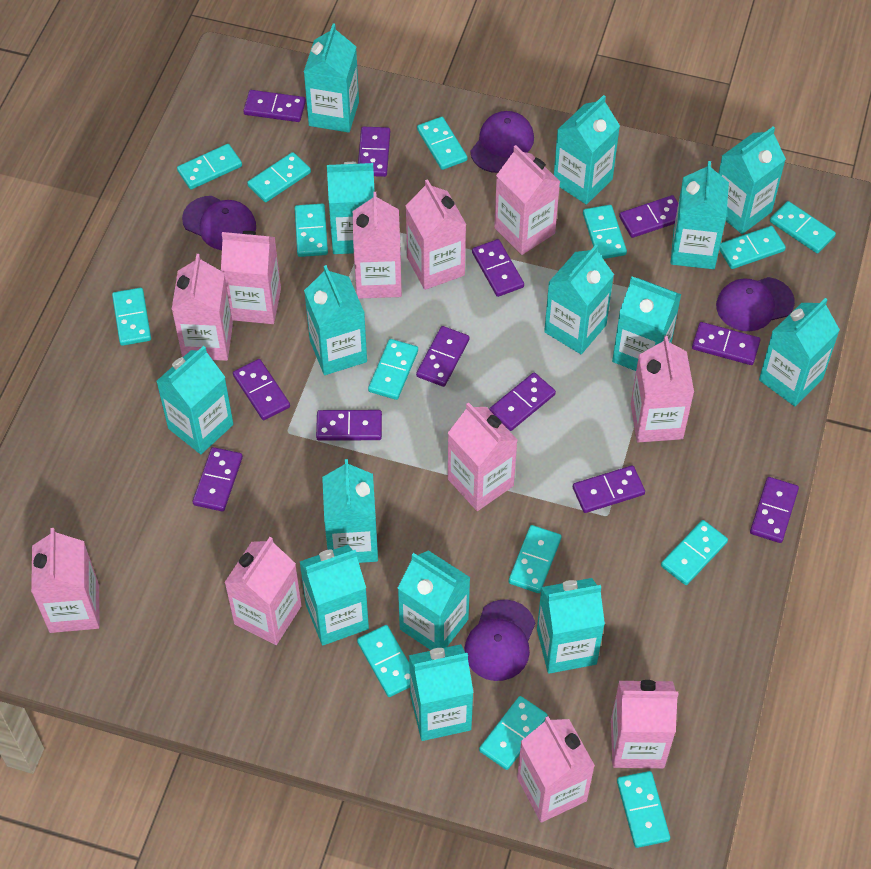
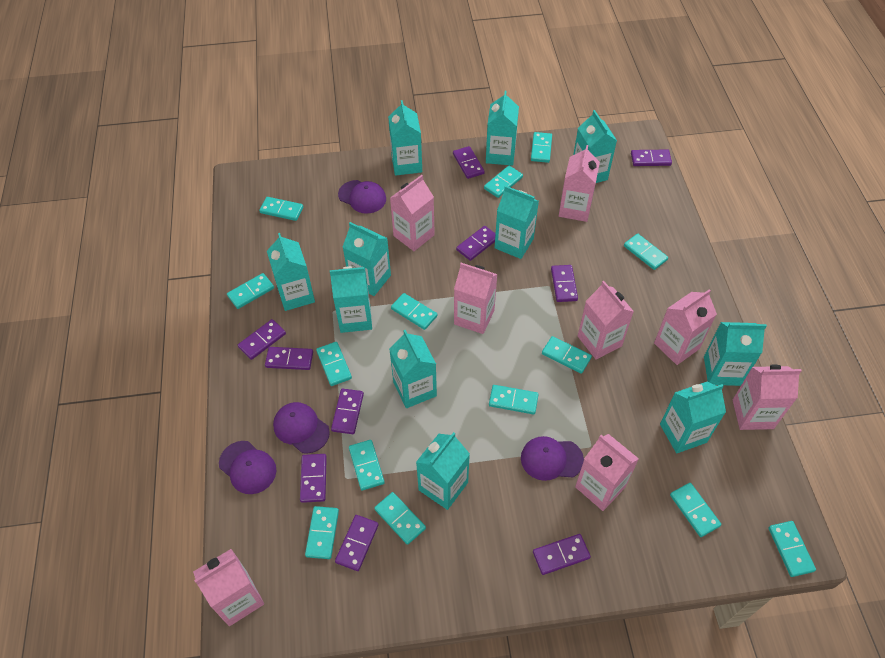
pink carton: 11 -> 8
purple domino: 12 -> 10
turquoise carton: 15 -> 11

